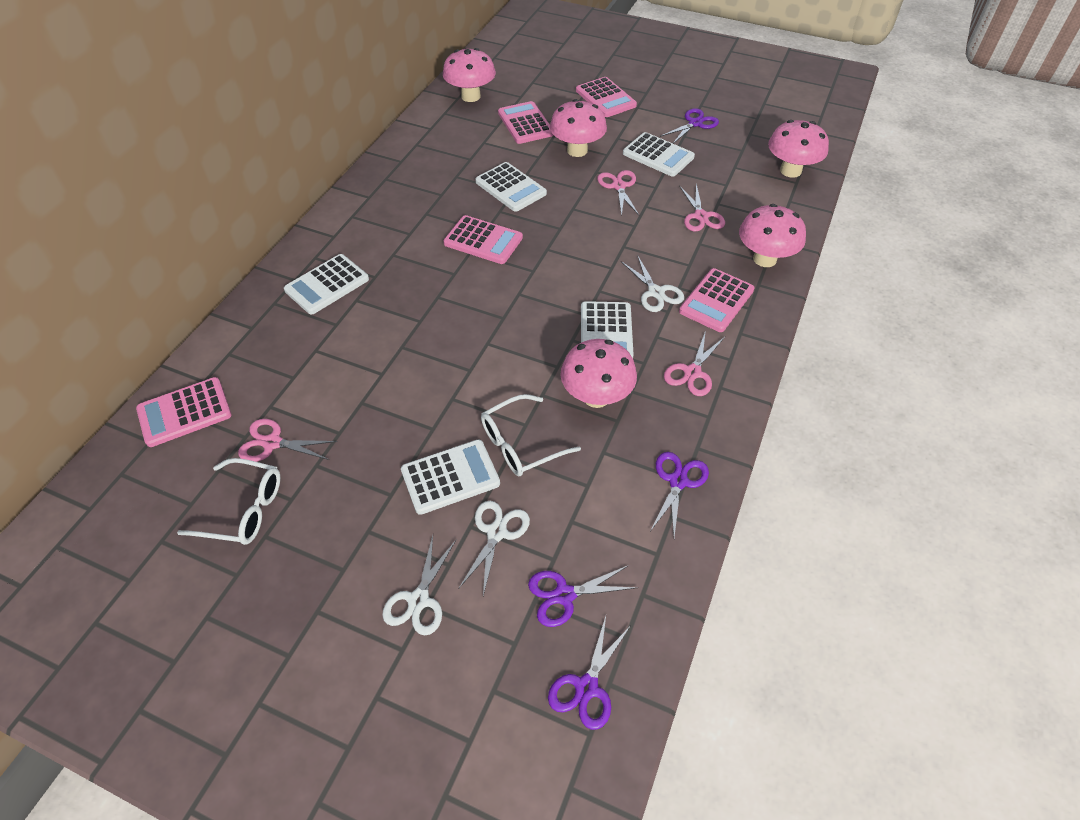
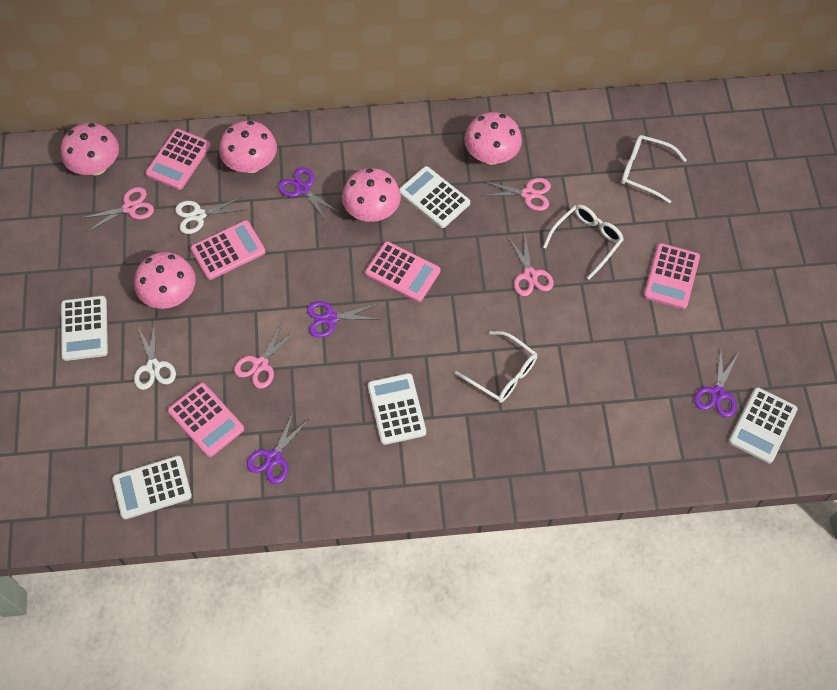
white glasses: 2 -> 3
white scissors: 3 -> 2

